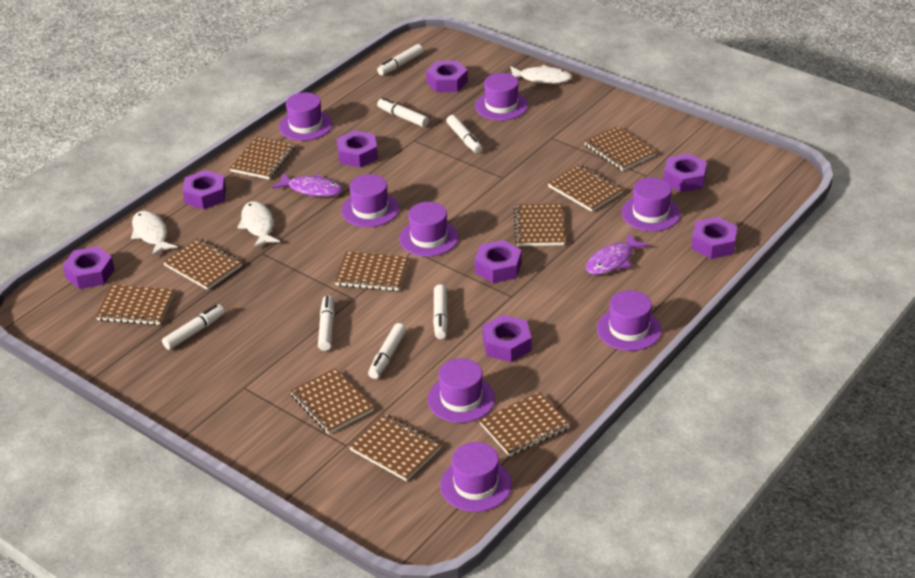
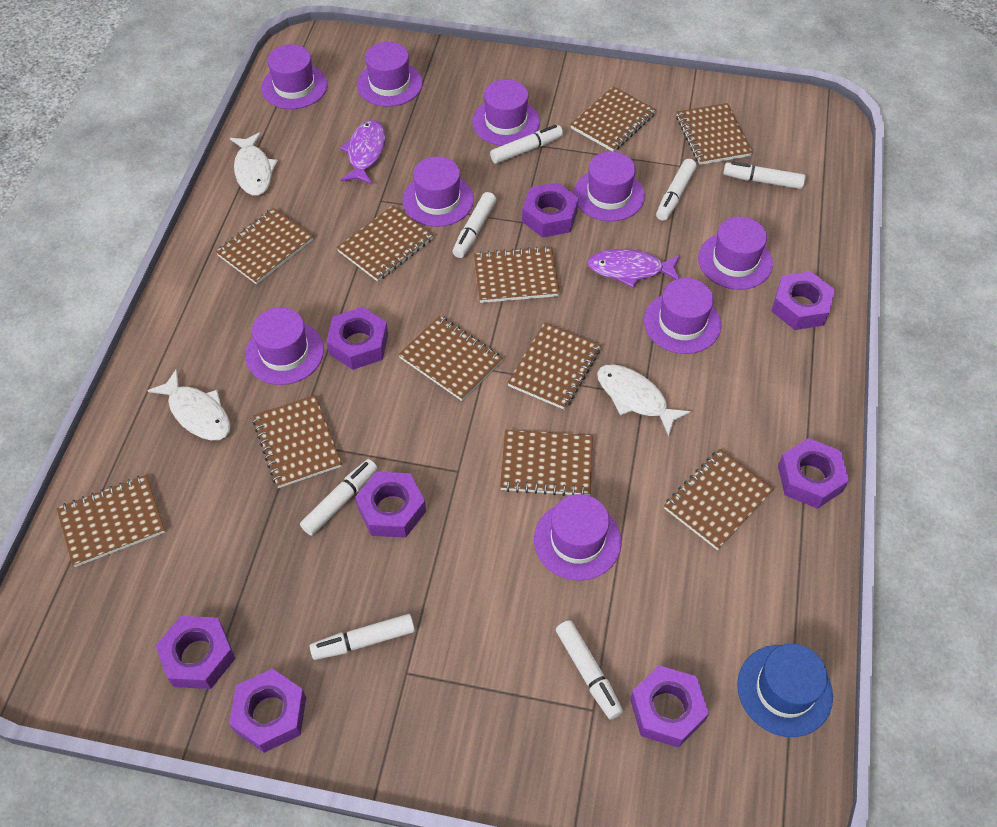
blue hat: 0 -> 1
brown notebook: 10 -> 11
purple hat: 8 -> 9

